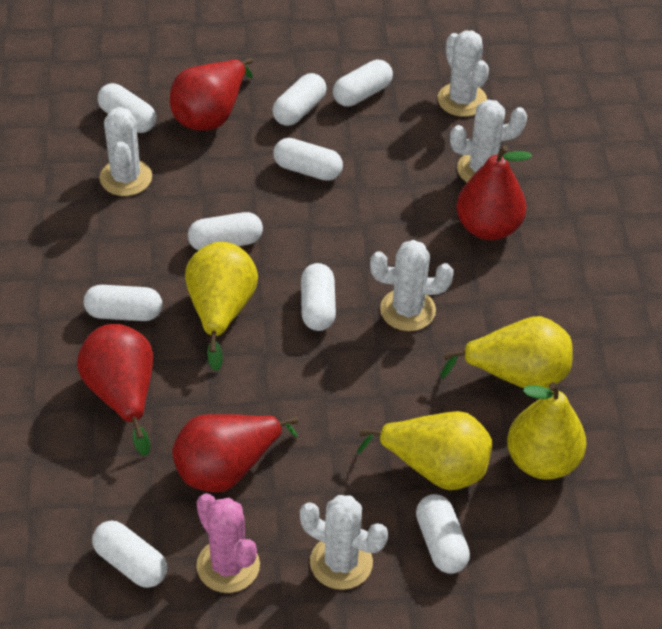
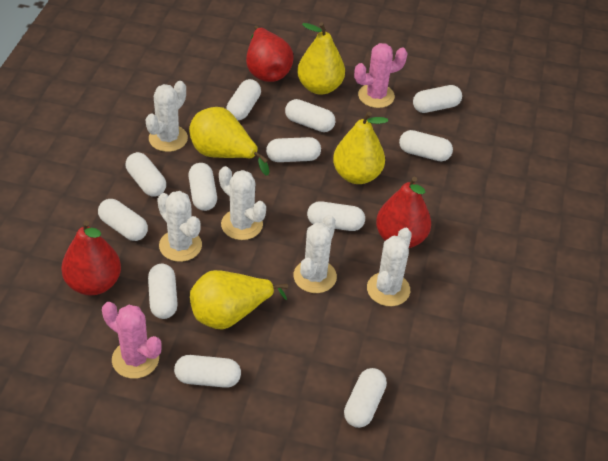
pink cactus: 1 -> 2
red pear: 4 -> 3
white capsule: 9 -> 12

